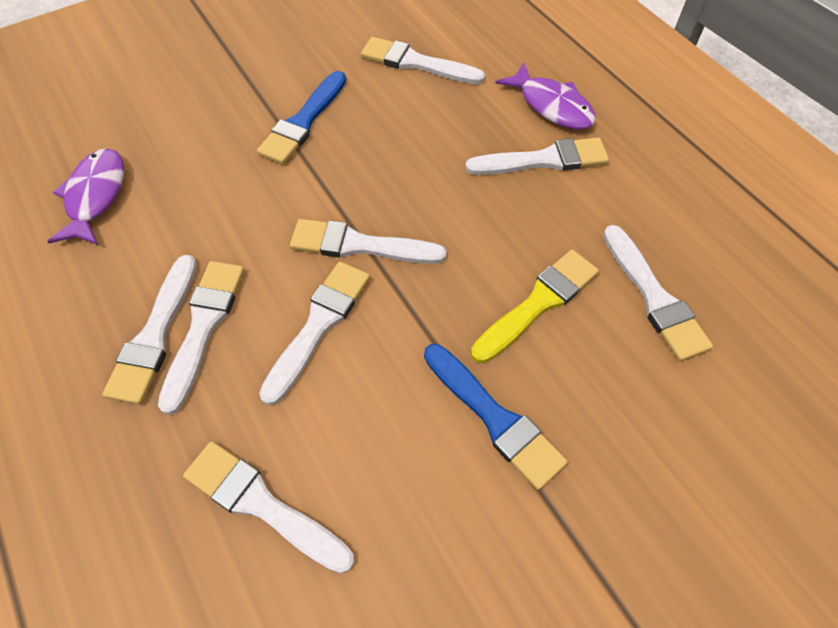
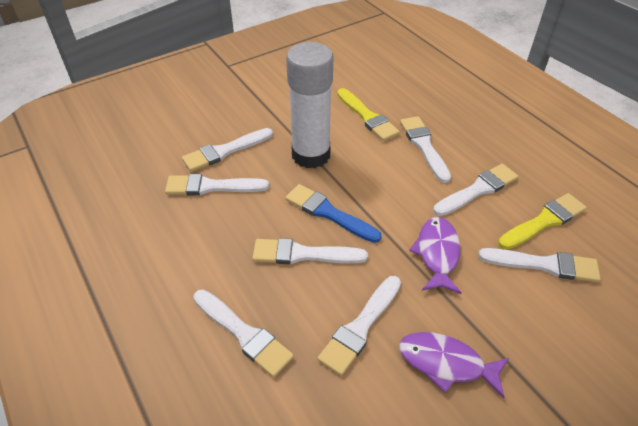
blue brush: 2 -> 1
white glue stick: 0 -> 1
yellow brush: 1 -> 2

